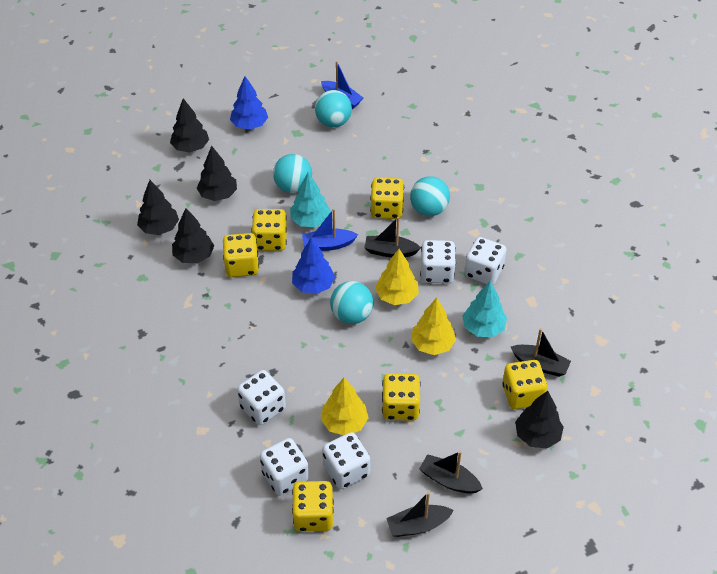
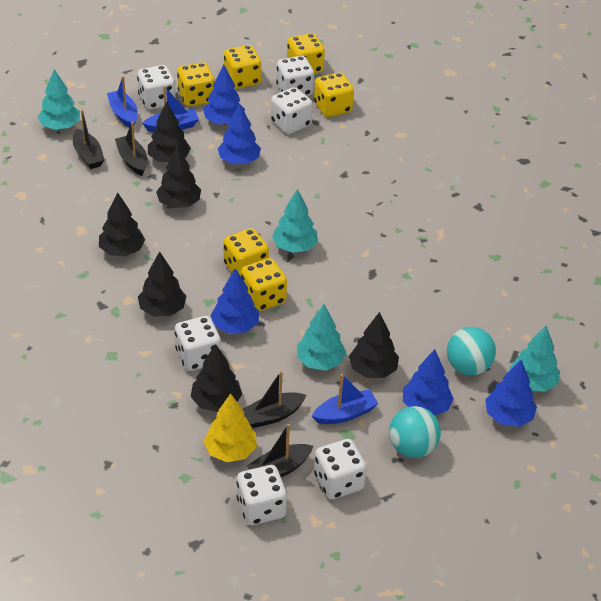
black tree: 5 -> 6
blue boat: 2 -> 3
blue tree: 2 -> 5
turquoise ball: 4 -> 2
turquoise tree: 2 -> 4
white dice: 5 -> 6
yellow tree: 3 -> 1

